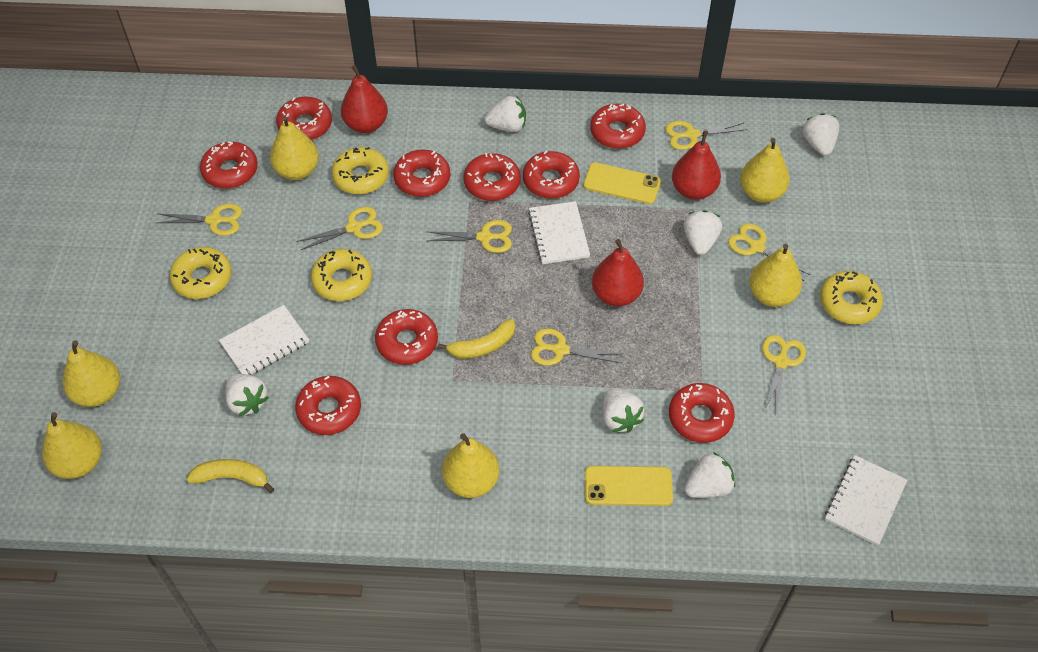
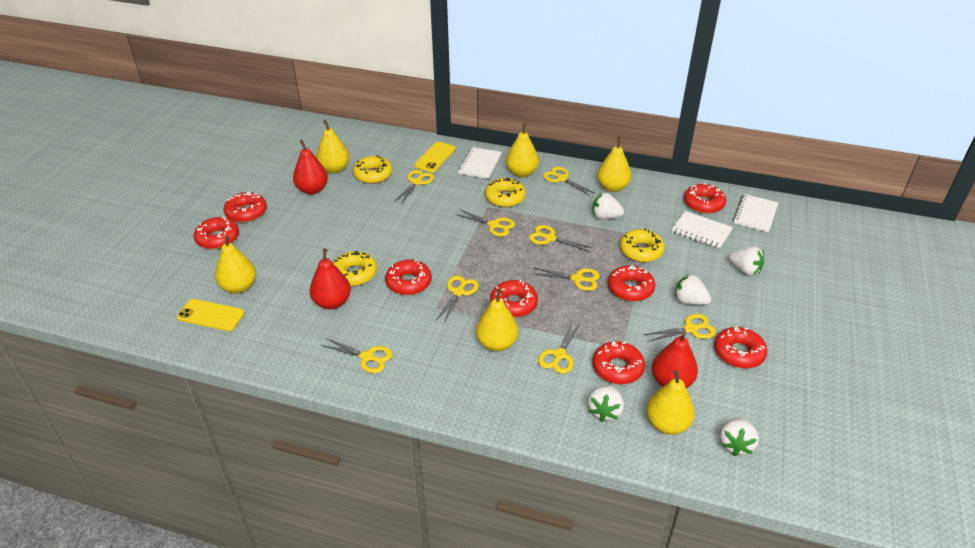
red donut: 9 -> 8
white strawberry: 6 -> 5
yellow banana: 2 -> 0
yellow scissors: 7 -> 9

